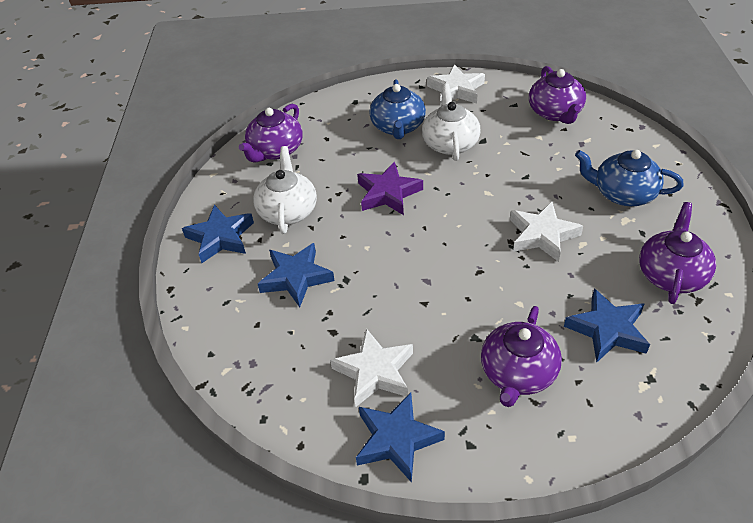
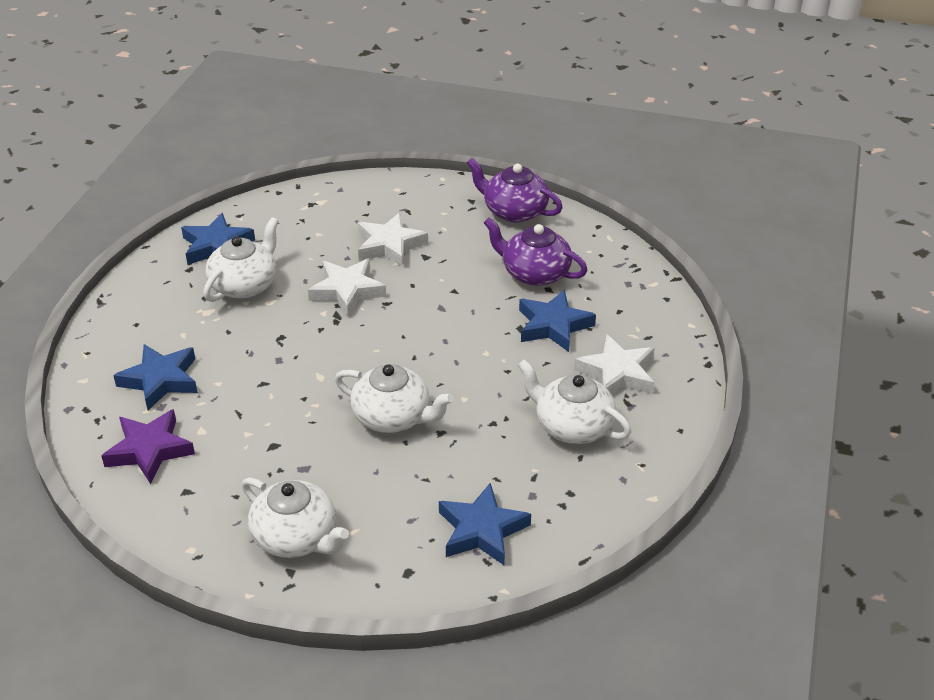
blue teapot: 2 -> 0
purple teapot: 4 -> 2
white teapot: 2 -> 4

